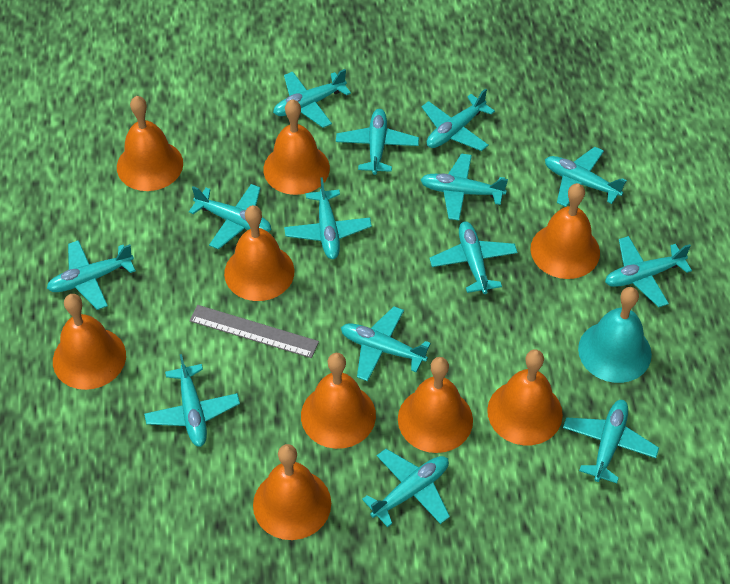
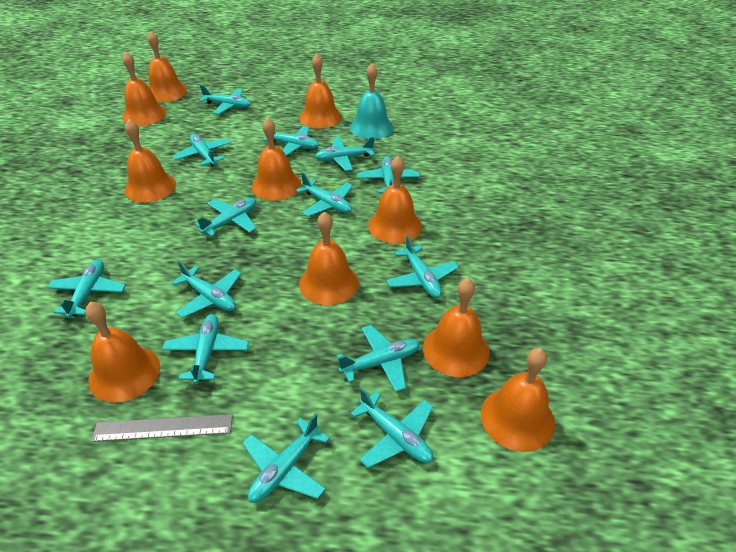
orange bell: 9 -> 10

